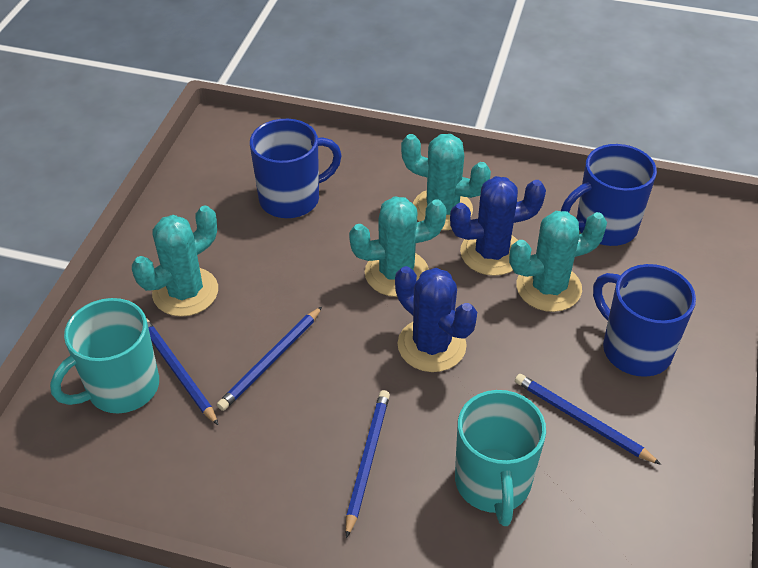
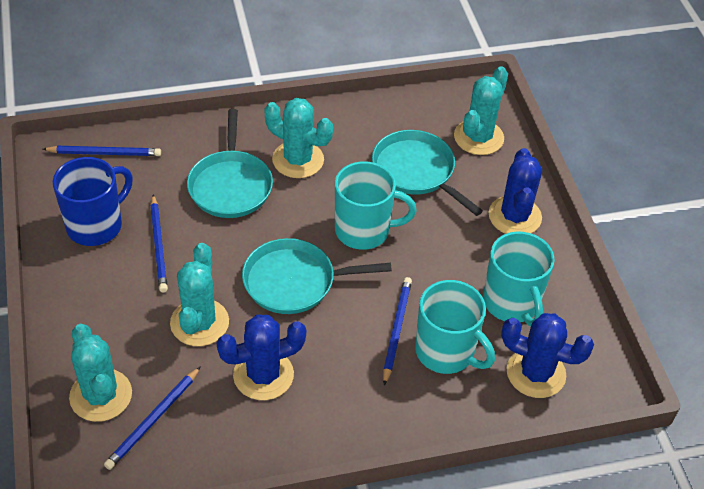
blue cactus: 2 -> 3
blue mug: 3 -> 1
turquoise mug: 2 -> 3
turquoise pan: 0 -> 3

